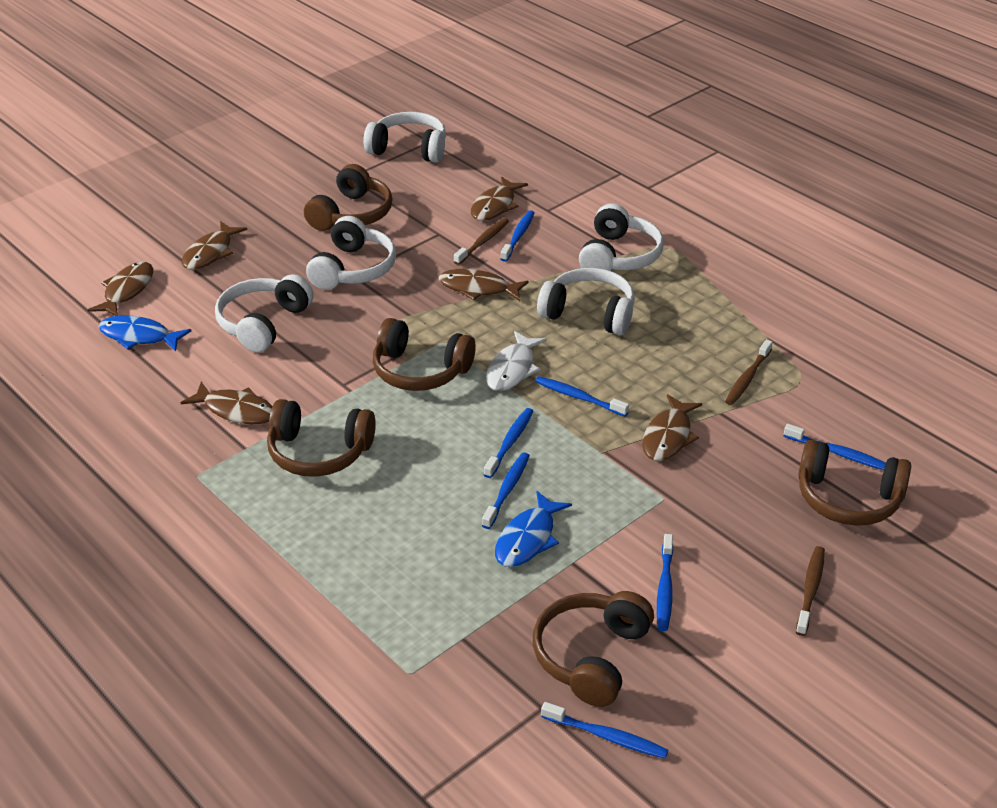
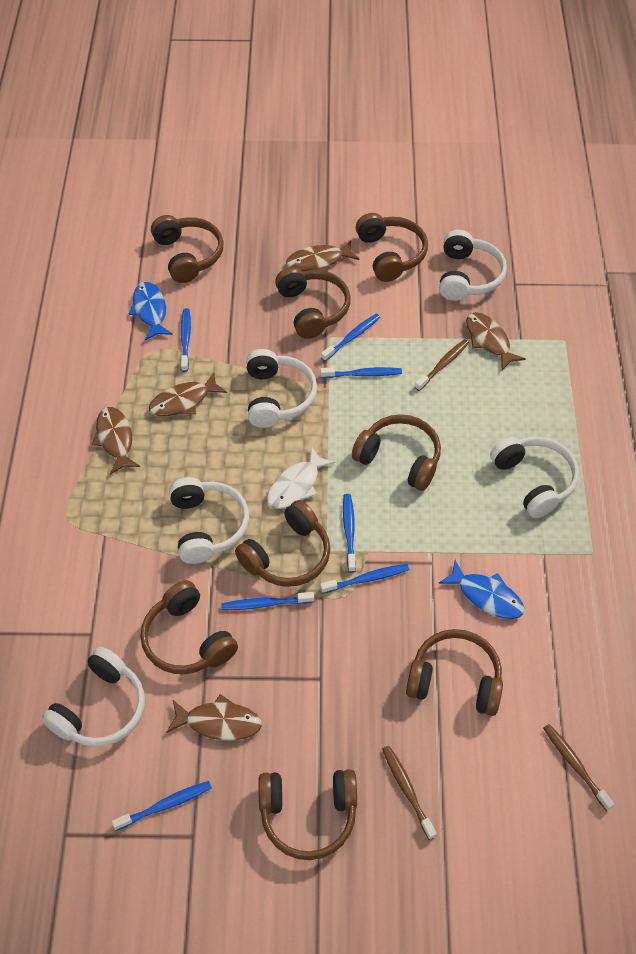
brown fish: 6 -> 5
brown headphones: 5 -> 8

